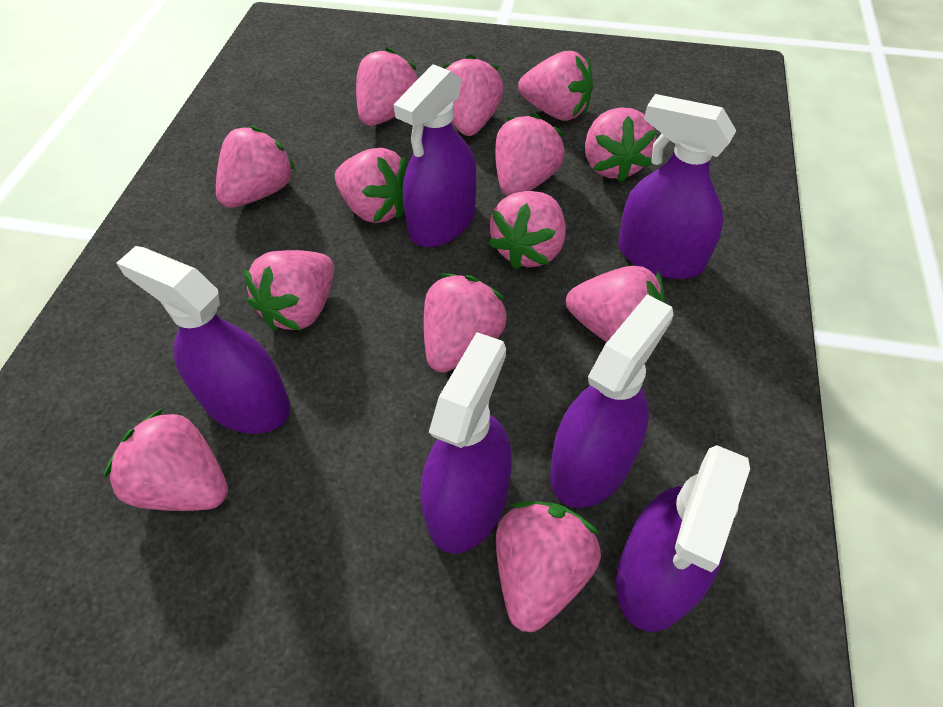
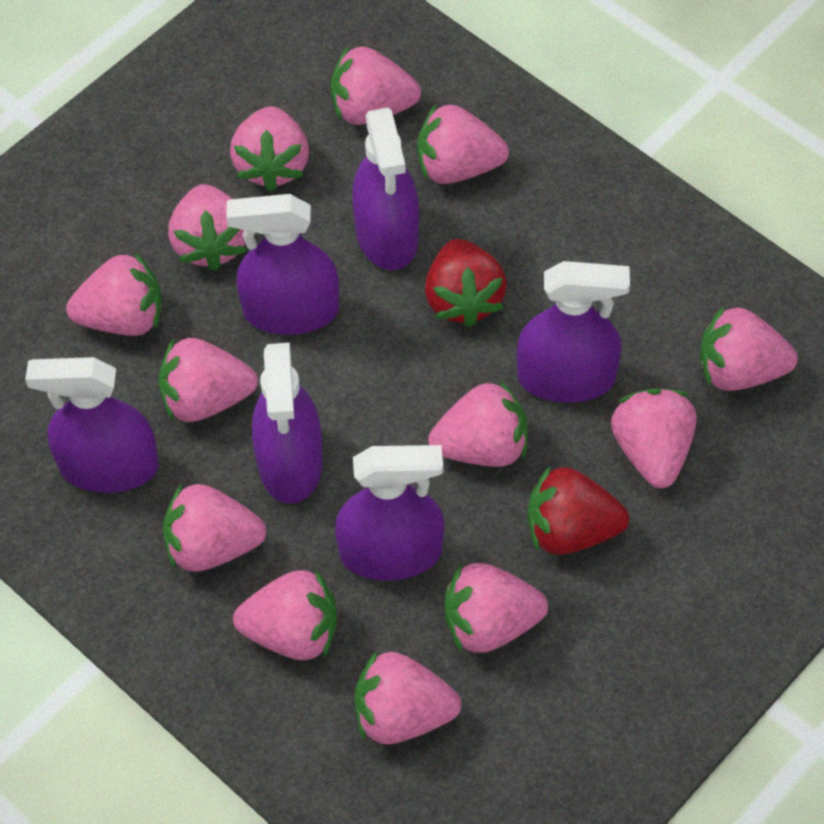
red strawberry: 0 -> 2

